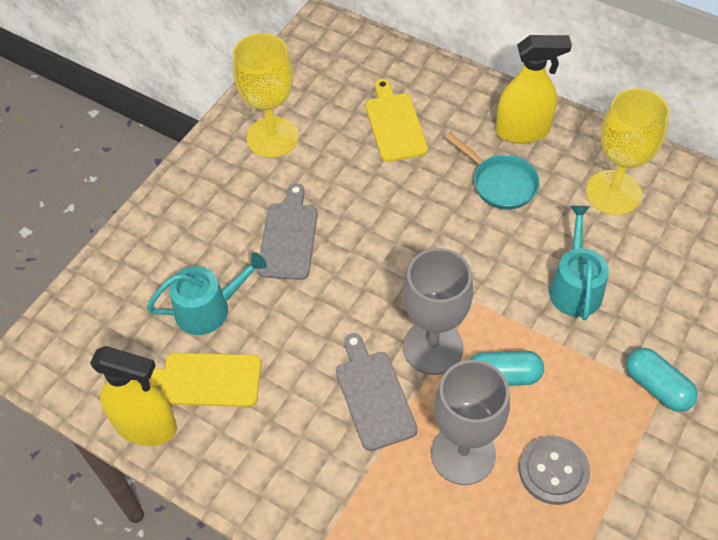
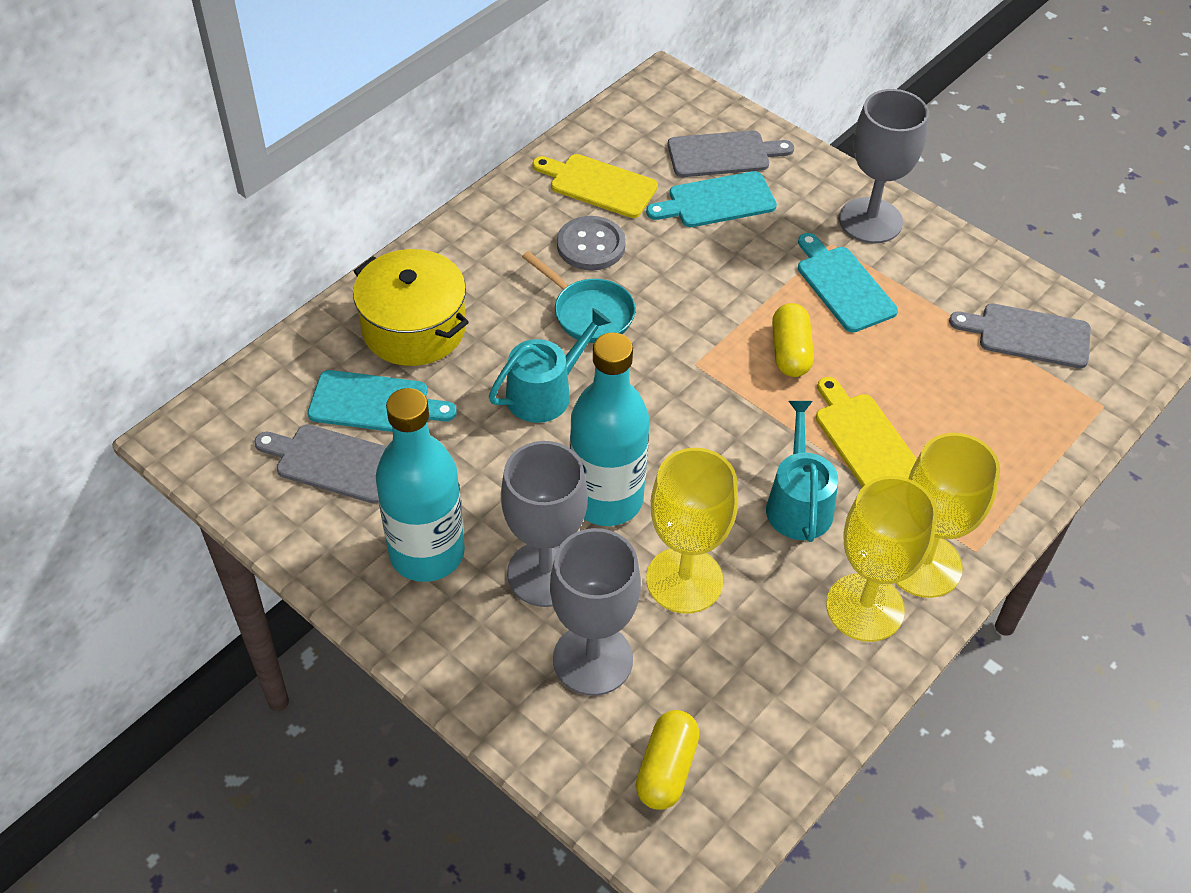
grey cutting board: 2 -> 3
grey goblet: 2 -> 3
turquoise bottle: 0 -> 2
turquoise capsule: 2 -> 0
turquoise cutting board: 0 -> 3
yellow capsule: 0 -> 2
yellow goblet: 2 -> 3
yellow pot: 0 -> 1
yellow spray bottle: 2 -> 0

